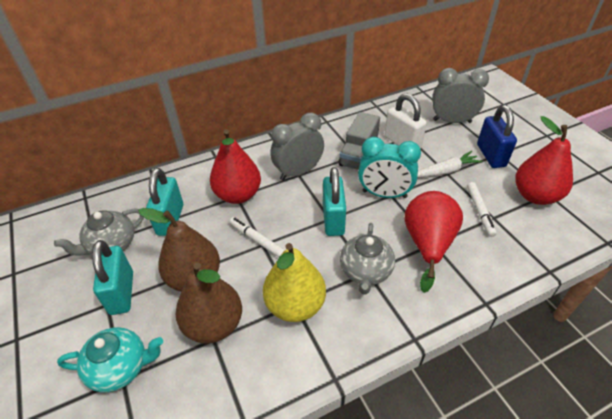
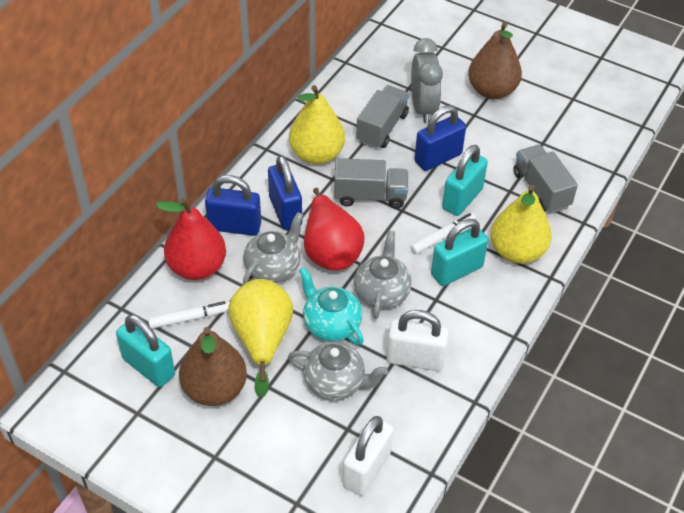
blue padlock: 1 -> 3
grey clock: 2 -> 1
grey teapot: 2 -> 3
grey truck: 1 -> 3
red pear: 3 -> 2
turquoise clock: 1 -> 0
white carrot: 1 -> 0
white padlock: 1 -> 2
yellow pear: 1 -> 3

